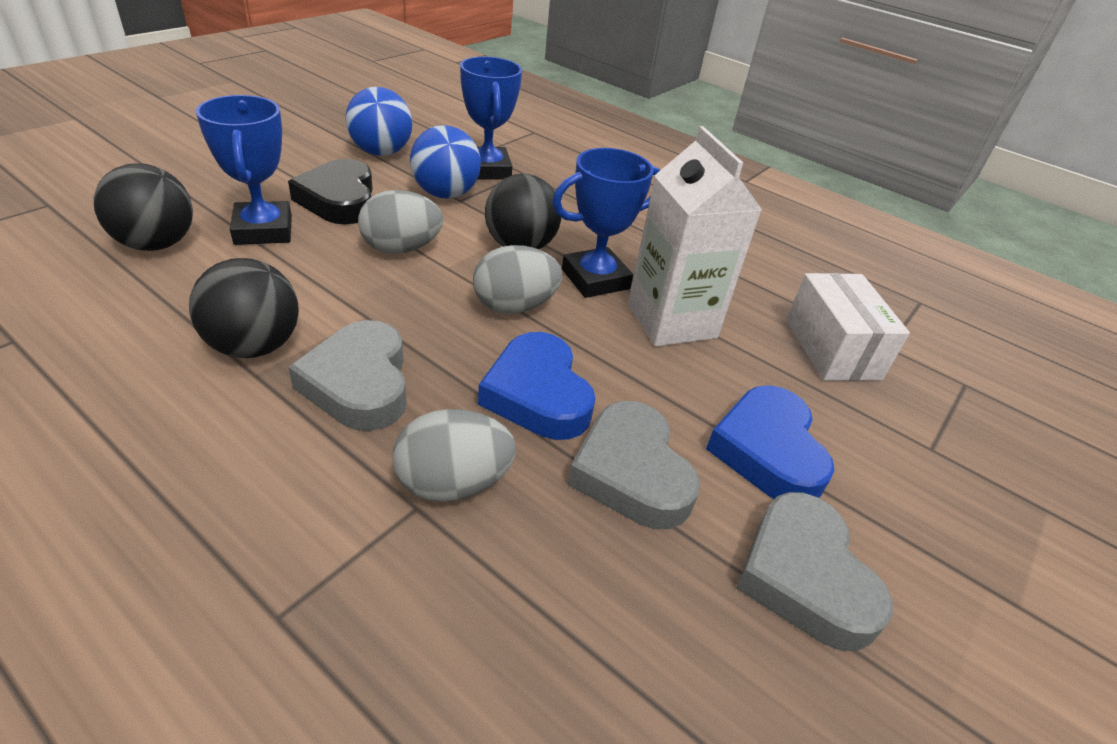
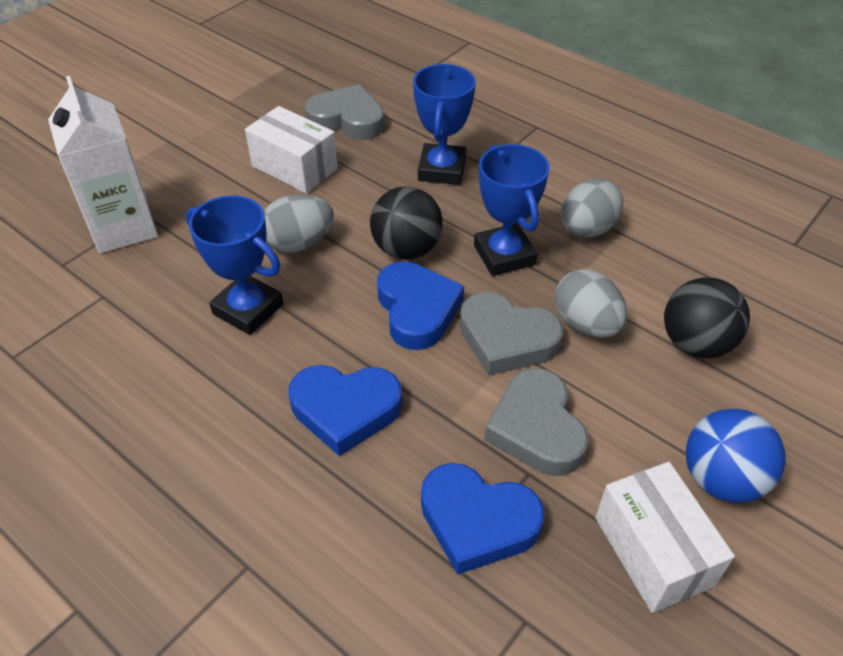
black ball: 3 -> 2
black heart: 1 -> 0
blue ball: 2 -> 1
blue heart: 2 -> 3
white box: 1 -> 2

